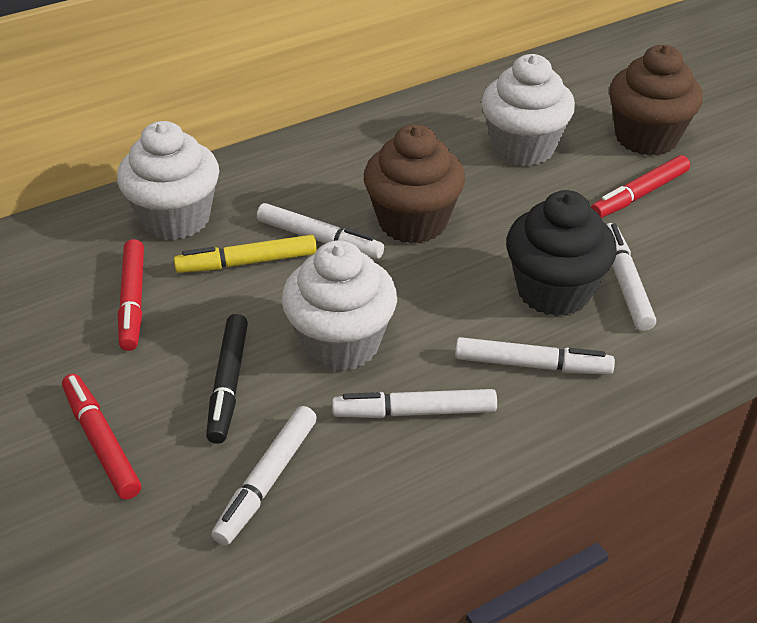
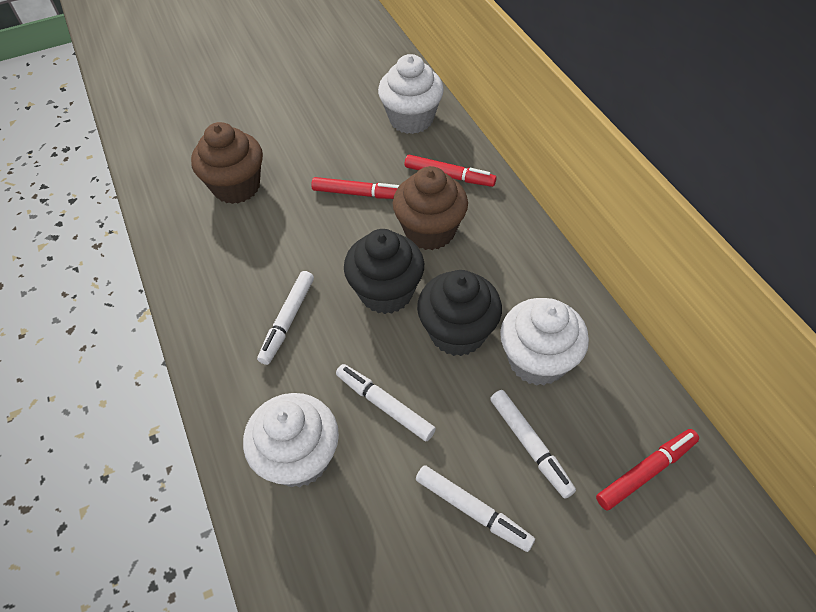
black cupcake: 1 -> 2
black marker: 1 -> 0
white marker: 5 -> 4
yellow marker: 1 -> 0

